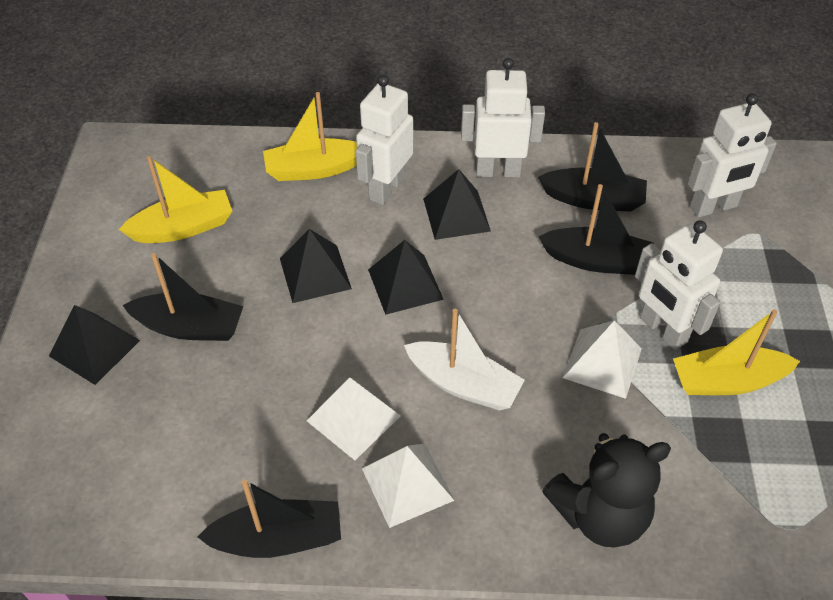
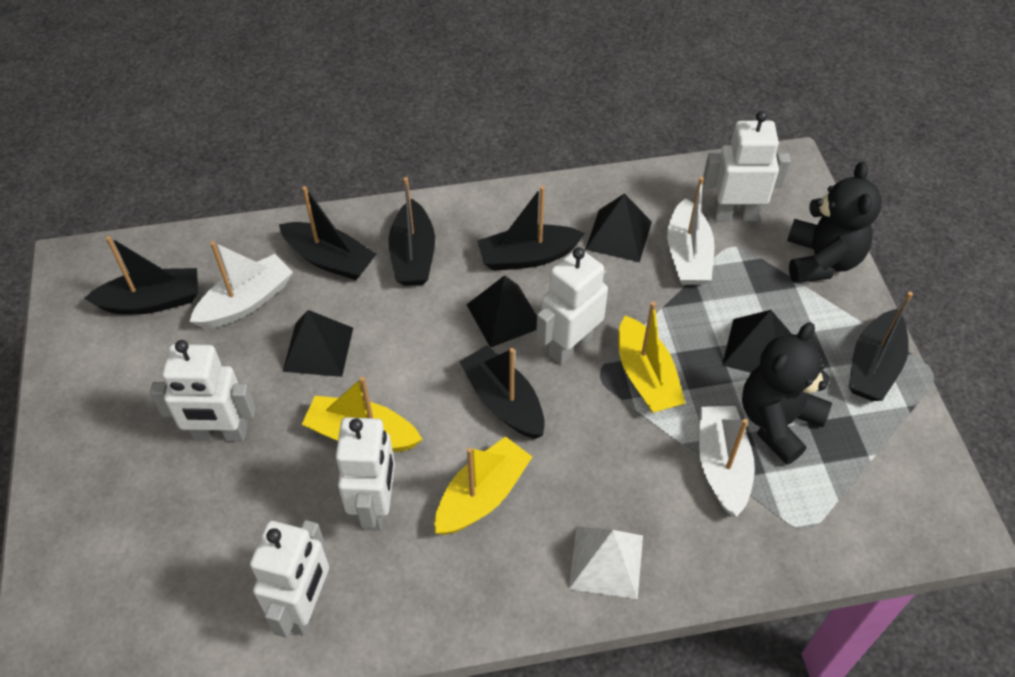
black boat: 4 -> 6
black teddy bear: 1 -> 2
white boat: 1 -> 3
white pyramid: 3 -> 1
white robot: 4 -> 5

